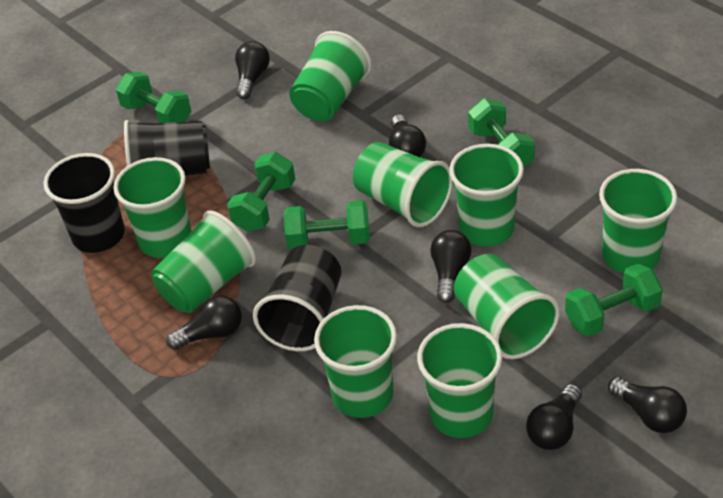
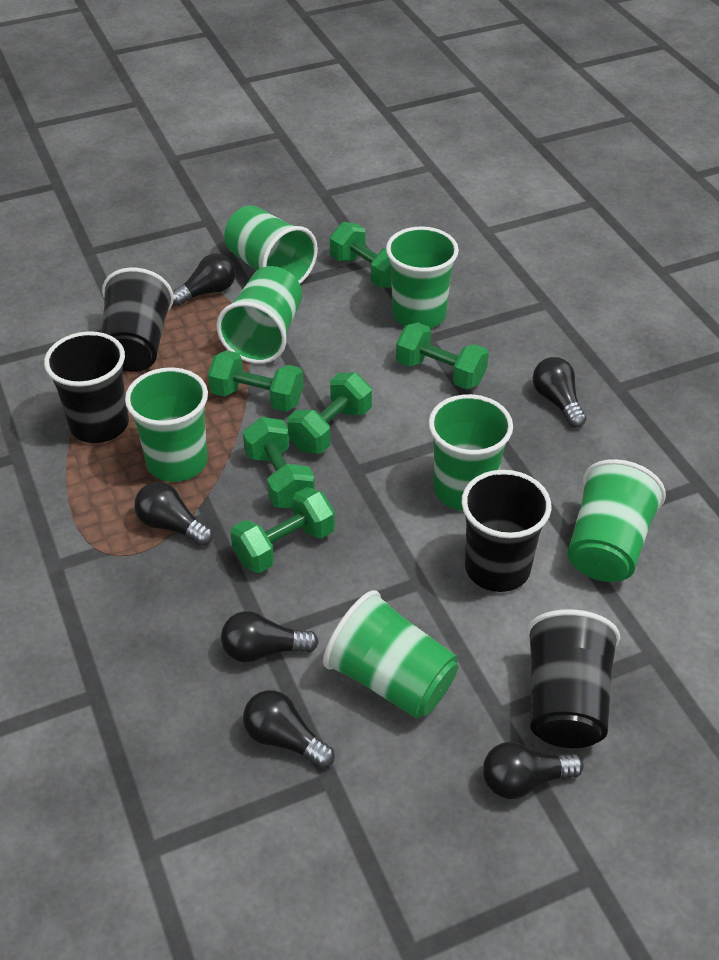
black cup: 3 -> 4
green cup: 9 -> 7
green dumbbell: 5 -> 6

